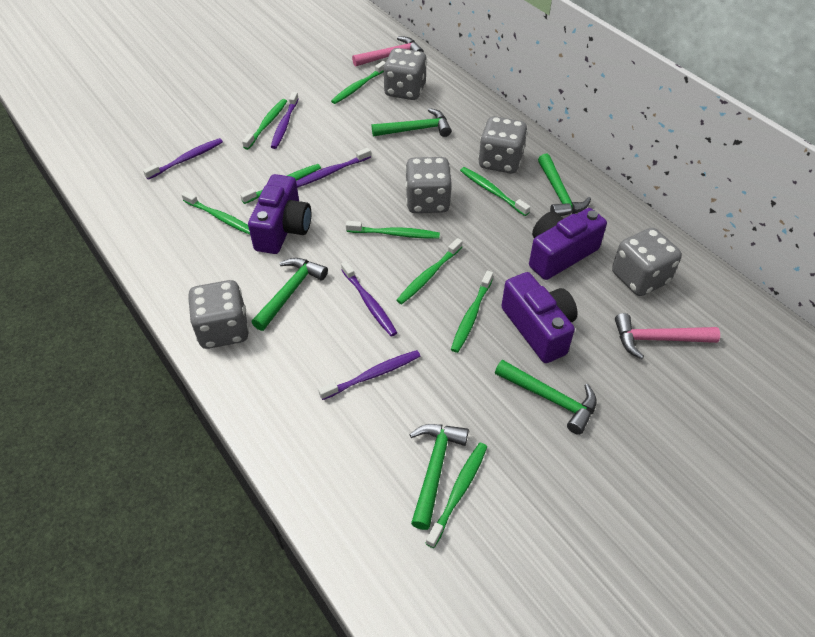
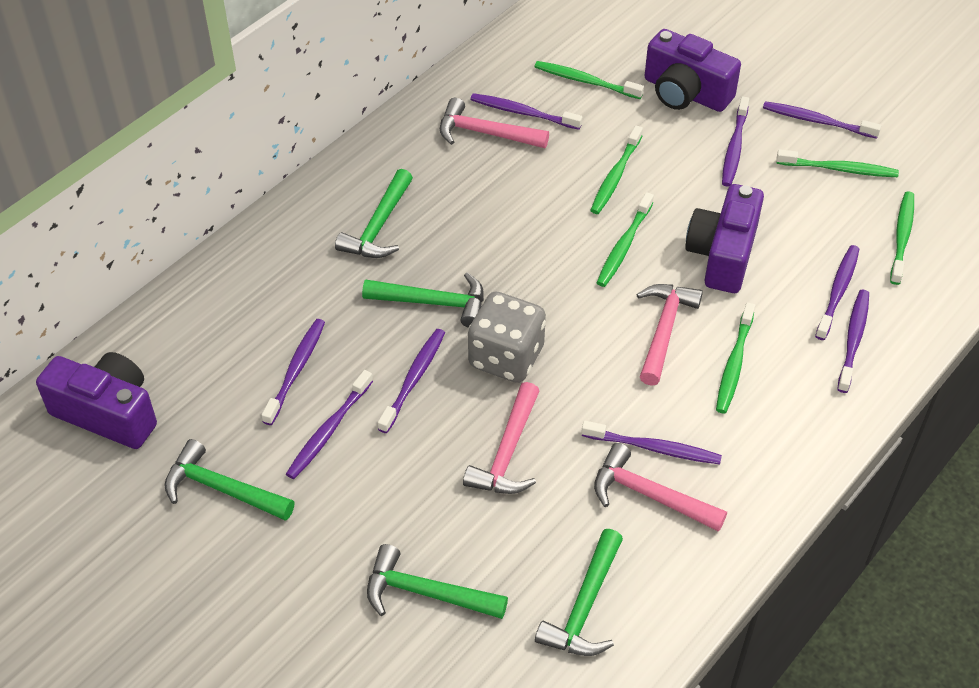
green toothbrush: 9 -> 6
grey dice: 5 -> 1
pink hammer: 2 -> 4
purple toothbrush: 5 -> 9

